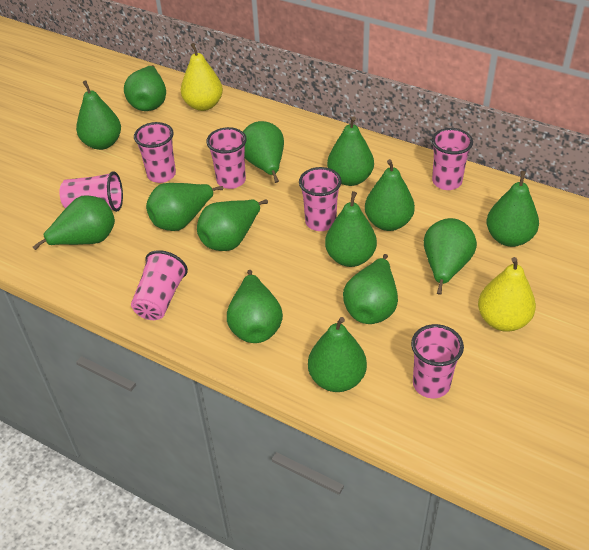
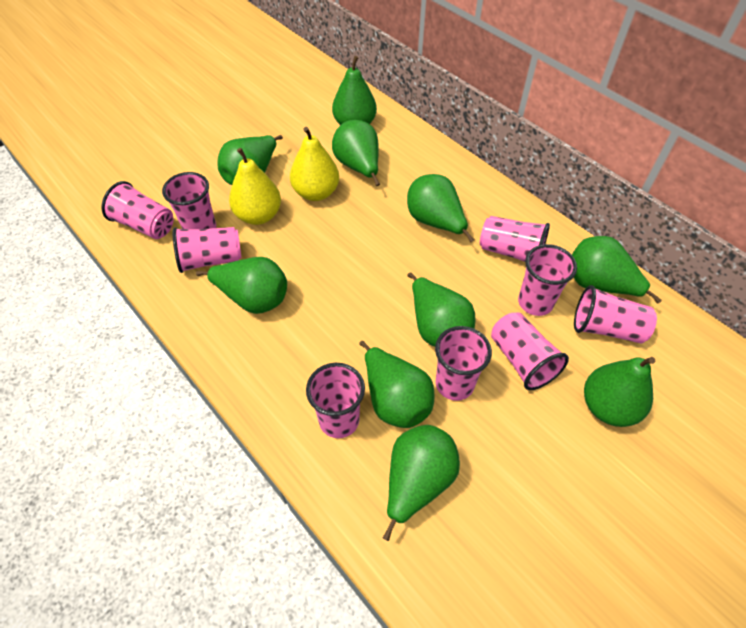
green pear: 14 -> 10
pink cup: 7 -> 9

